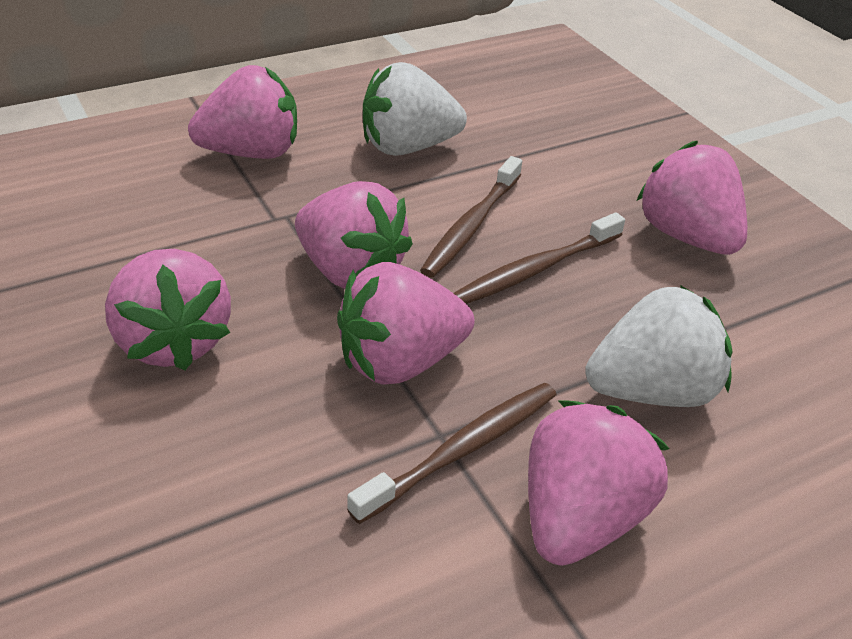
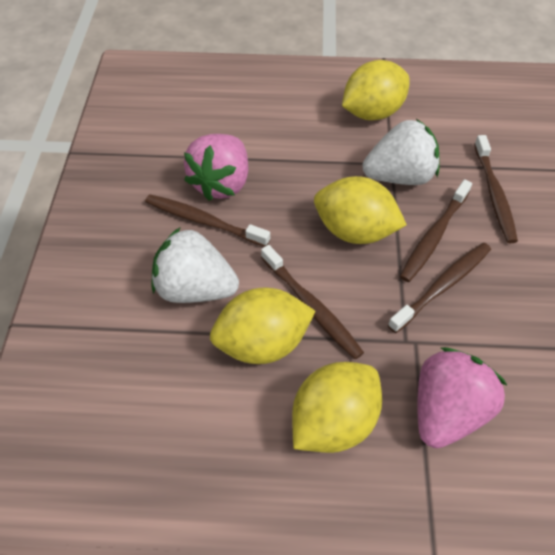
brown toothbrush: 3 -> 5
pink strawberry: 6 -> 2
yellow lemon: 0 -> 4

